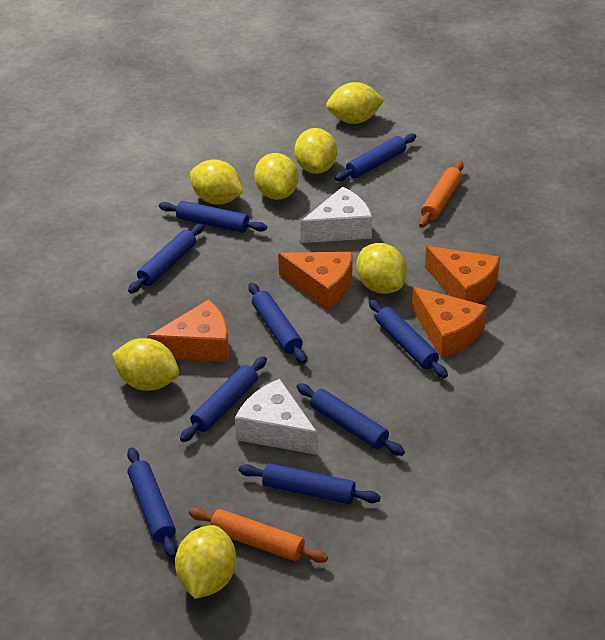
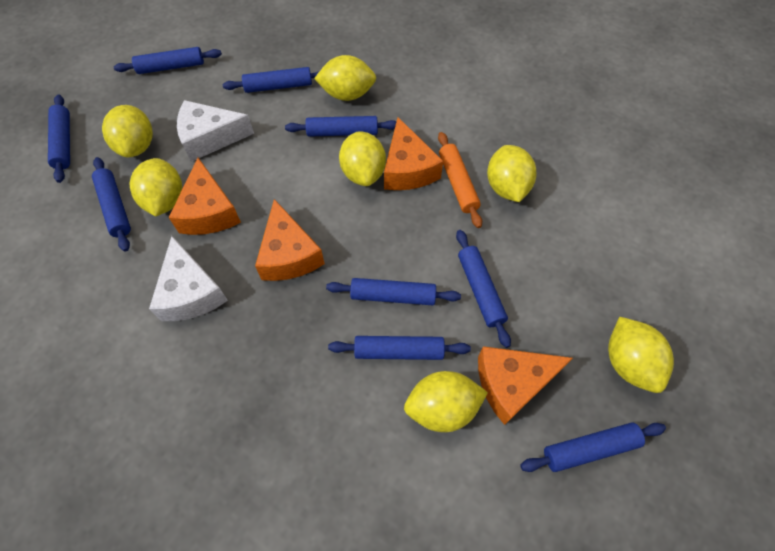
orange rolling pin: 2 -> 1

